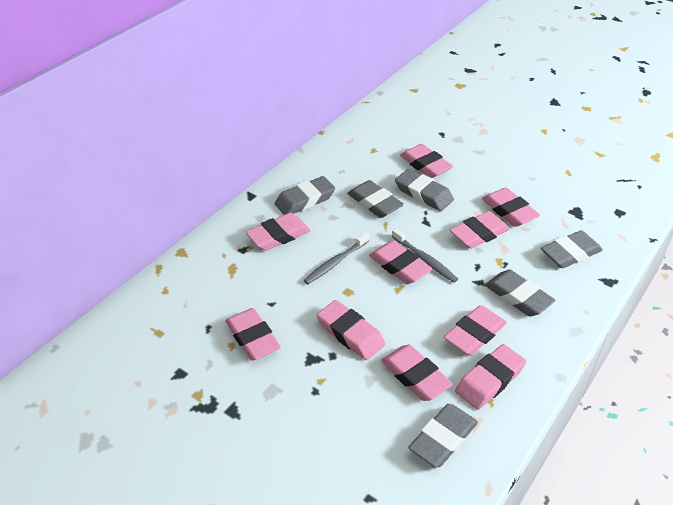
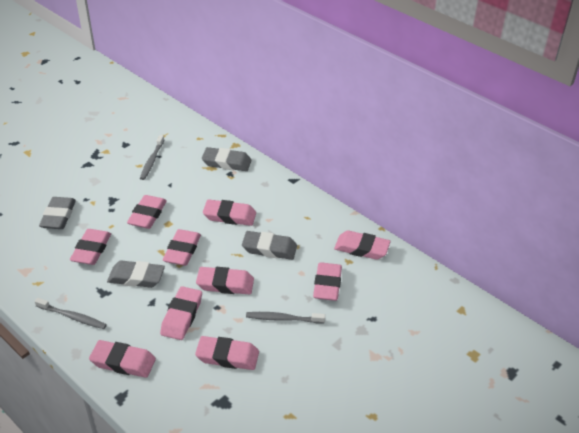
grey eraser: 6 -> 4
grey toothbrush: 2 -> 3

